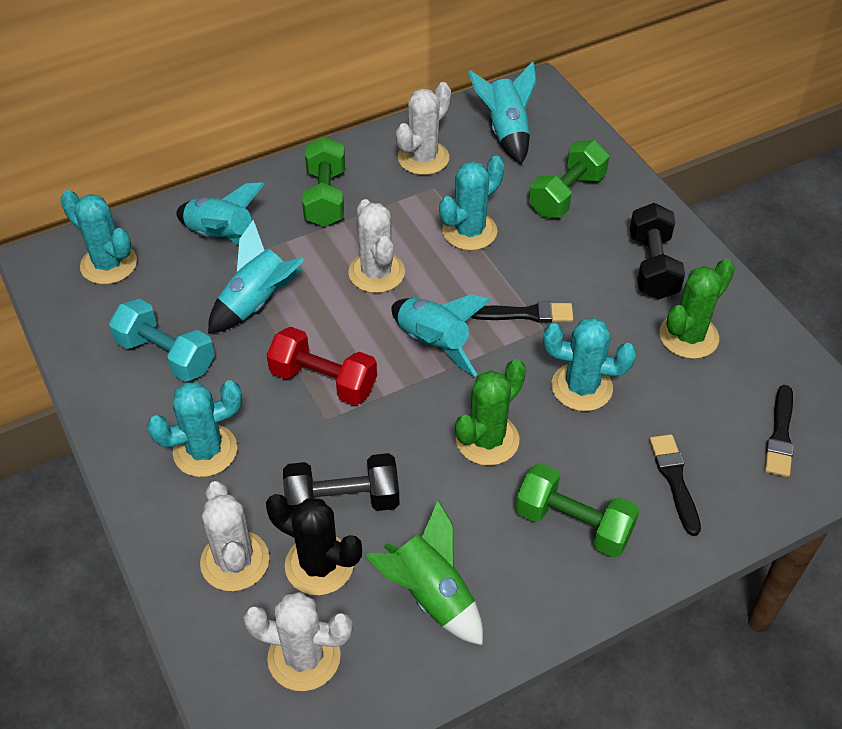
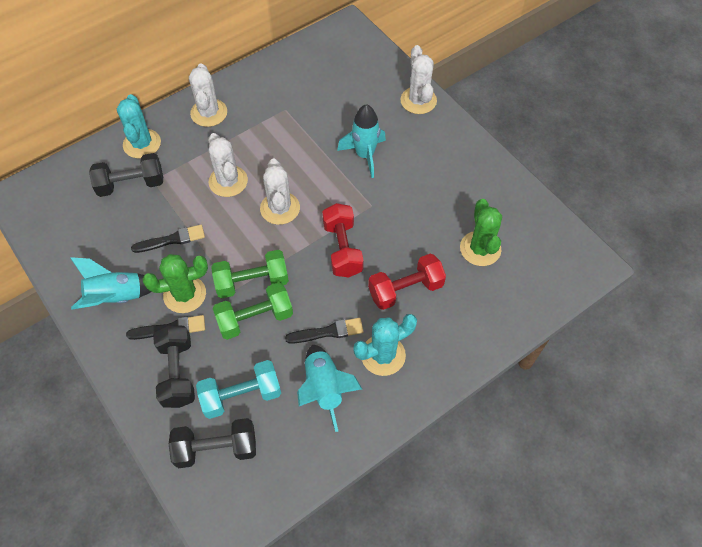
black cactus: 1 -> 0
black dumbbell: 2 -> 3
green dumbbell: 3 -> 2
green rocket: 1 -> 0
red dumbbell: 1 -> 2
turquoise cactus: 4 -> 2
turquoise rocket: 4 -> 3

